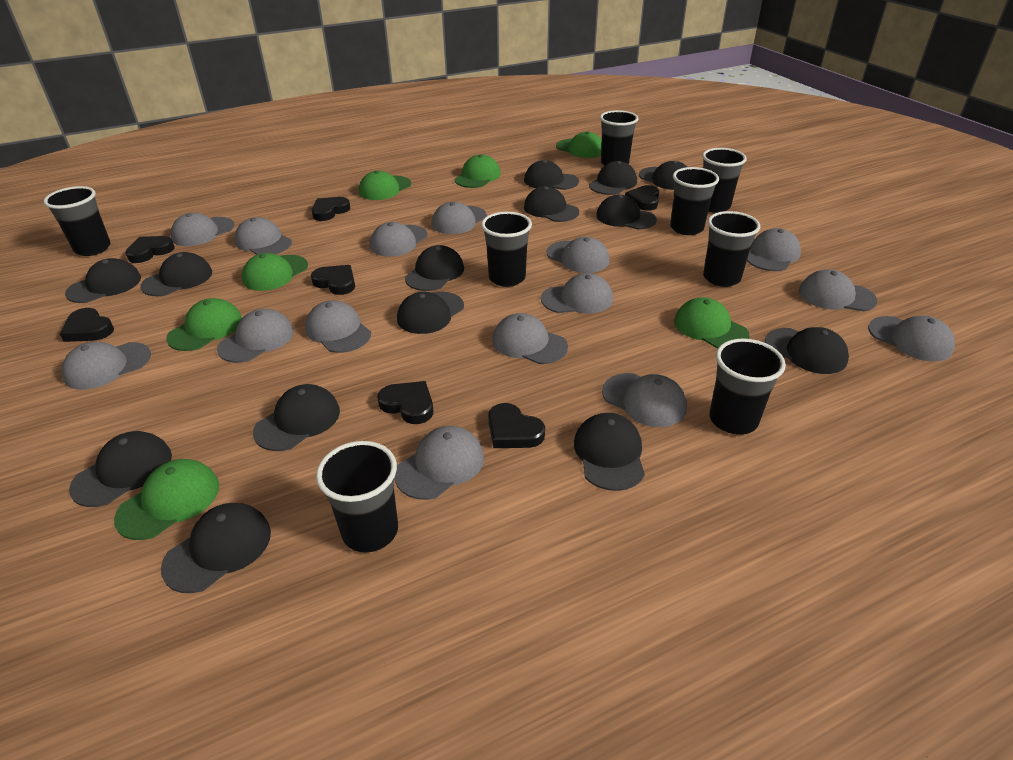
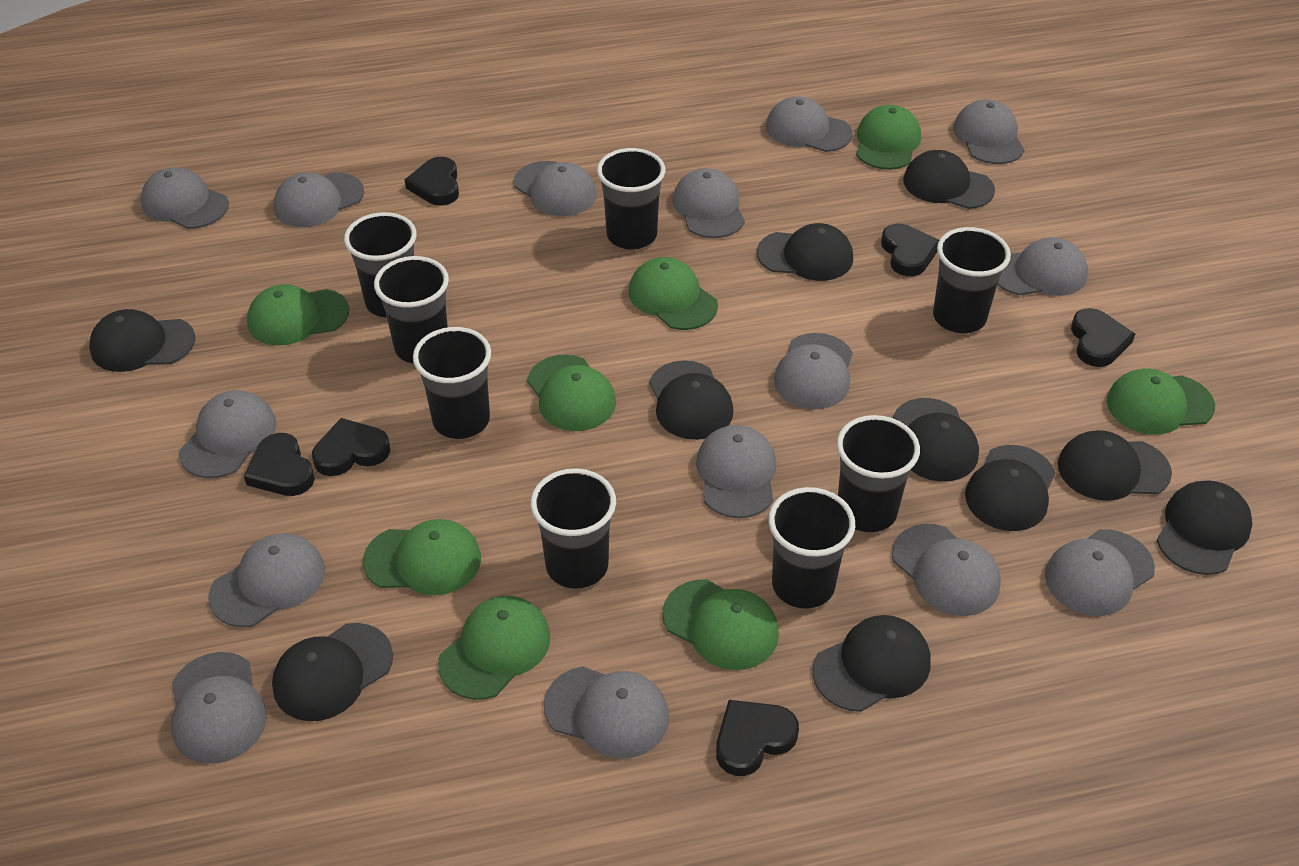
black cap: 14 -> 10
black heart: 7 -> 6
green cap: 7 -> 8

